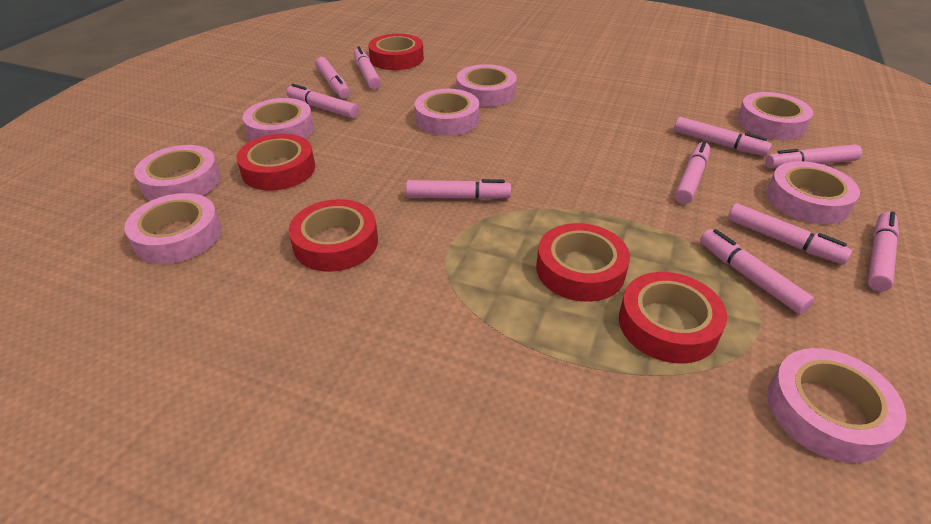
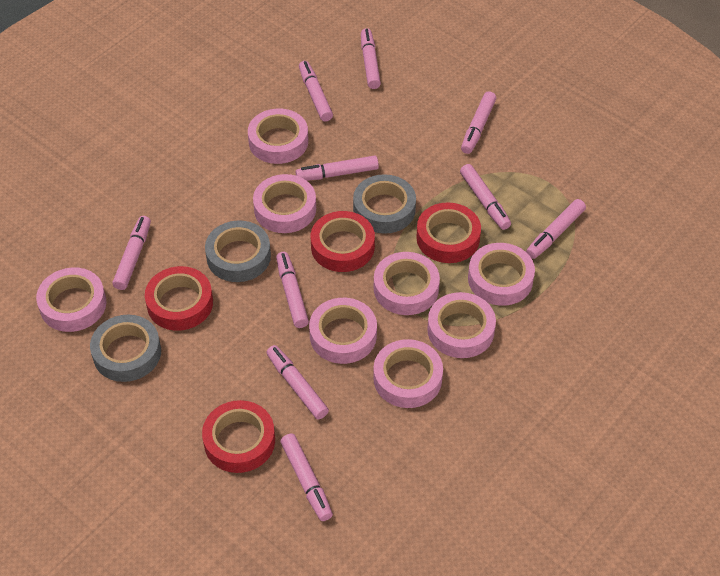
grey tape: 0 -> 3
red tape: 5 -> 4

